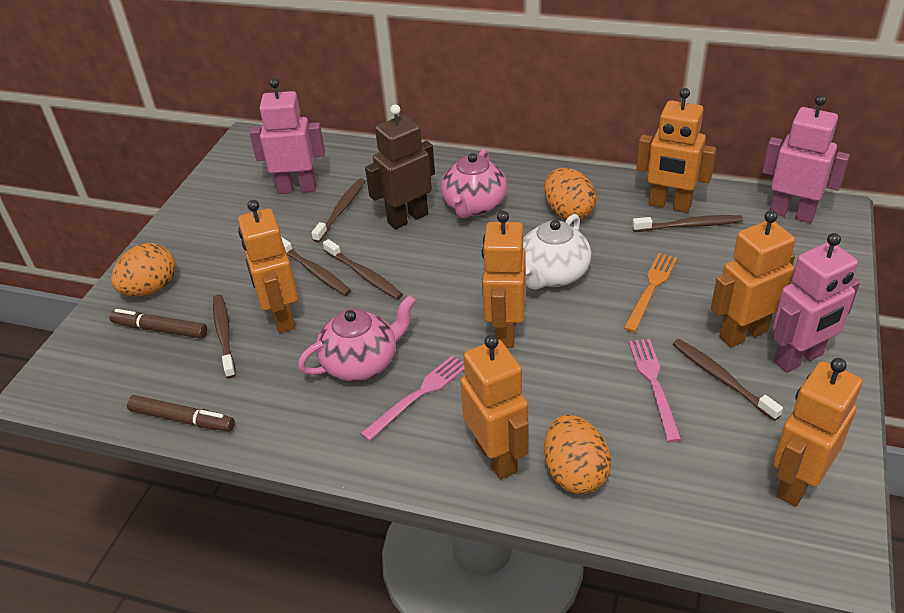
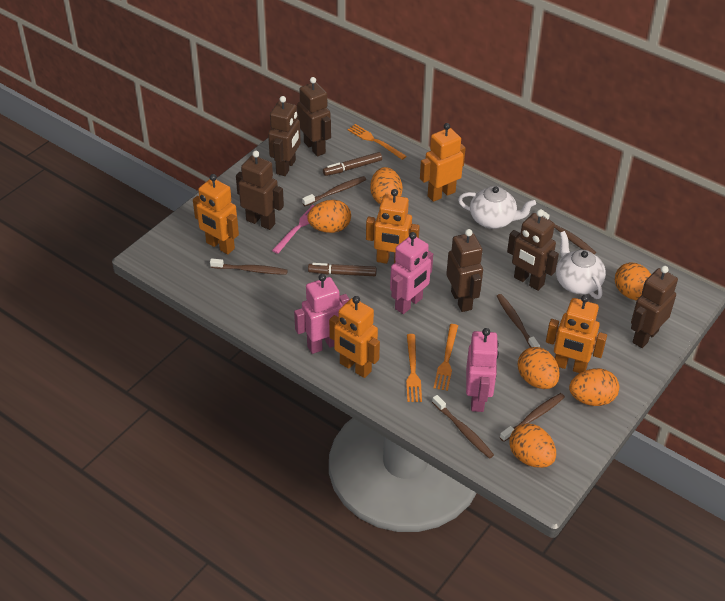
brown robot: 1 -> 6
orange egg: 3 -> 6
orange fork: 1 -> 3
orange robot: 6 -> 5
pink fork: 2 -> 1
pink teapot: 2 -> 0
white teapot: 1 -> 2

